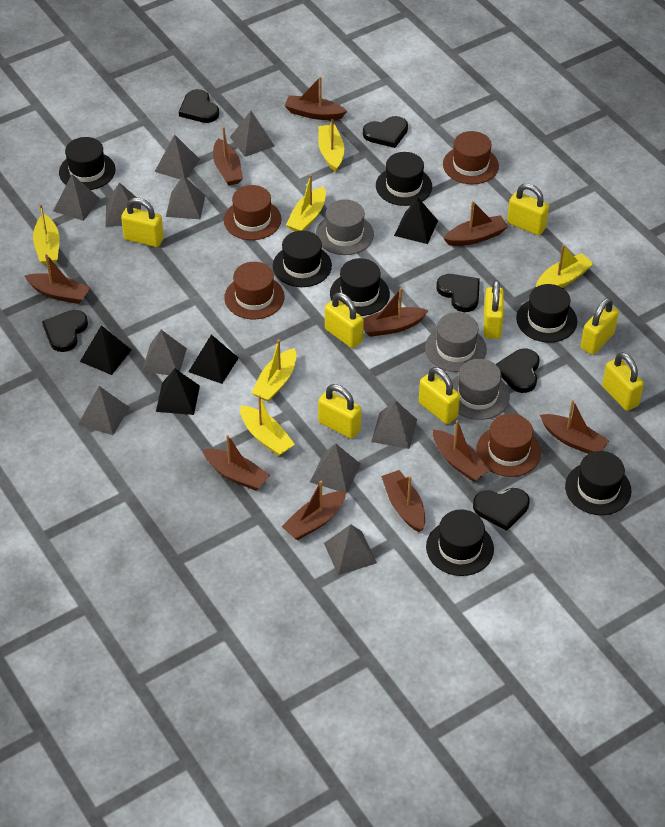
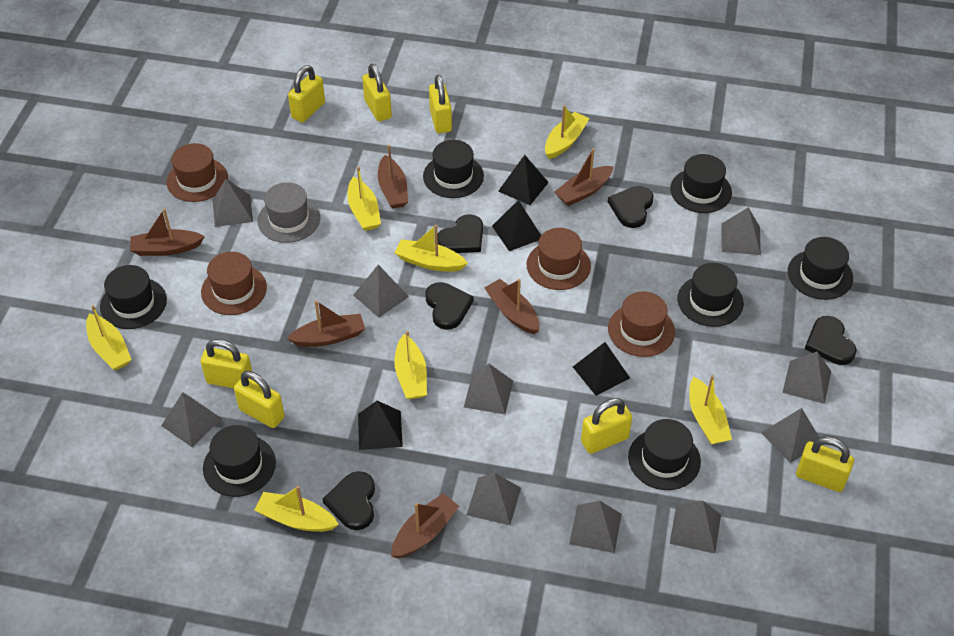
black heart: 6 -> 5
brown boat: 10 -> 6
grey hat: 3 -> 1
yellow boat: 6 -> 7
yellow padlock: 8 -> 7

